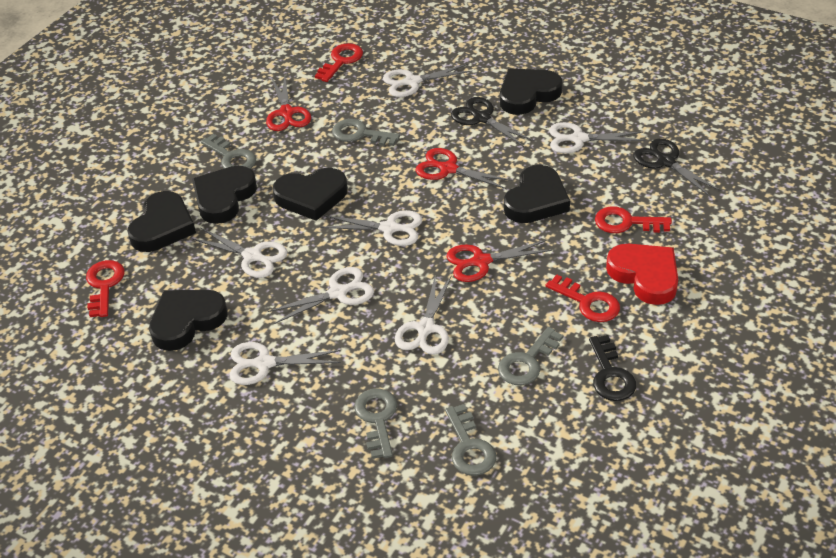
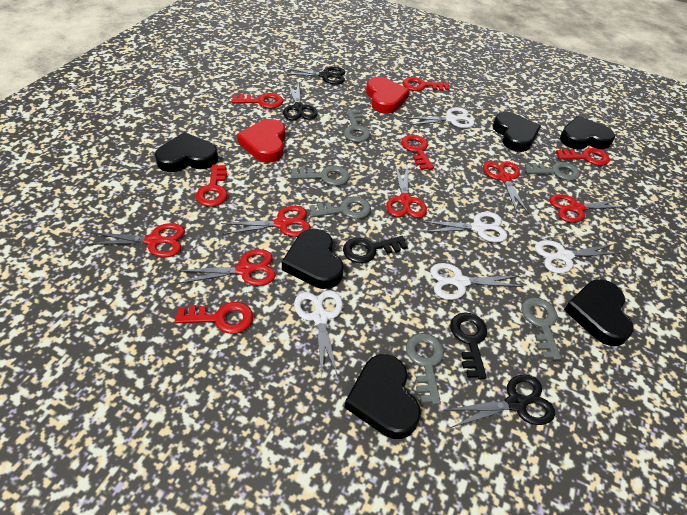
black key: 1 -> 2
black scissors: 2 -> 3
grey key: 5 -> 6
red heart: 1 -> 2
red key: 4 -> 6
red scissors: 3 -> 6
white scissors: 7 -> 5

